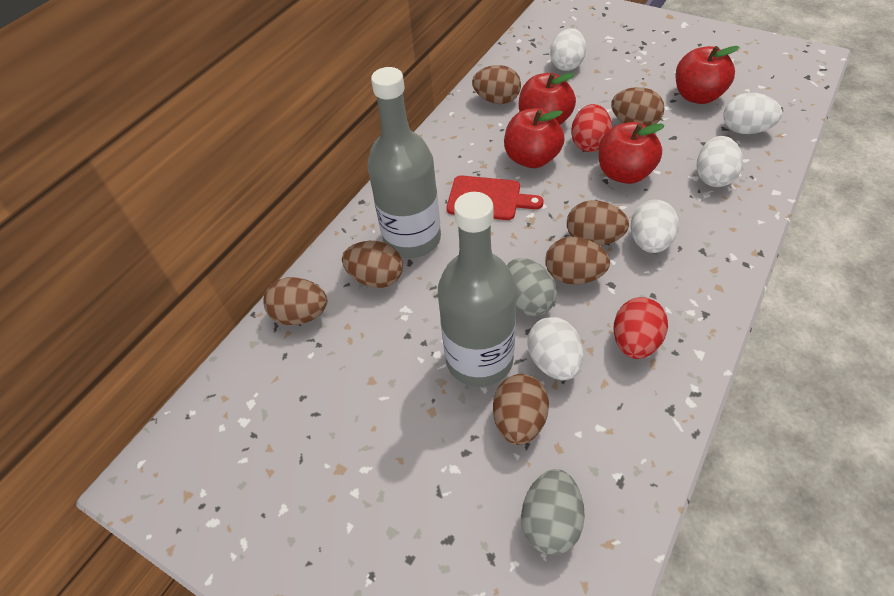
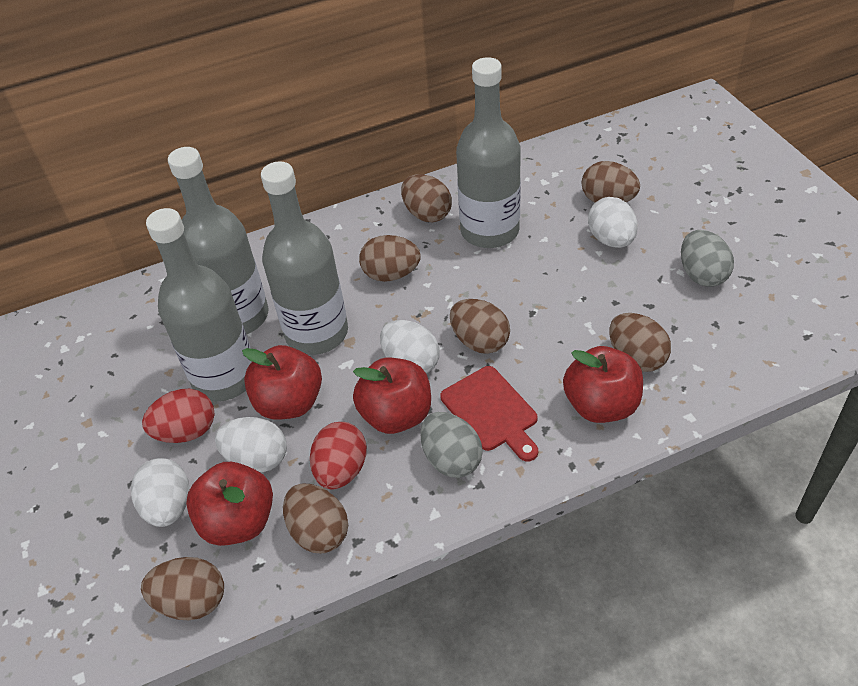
grey bottle: 2 -> 4
white egg: 5 -> 4

